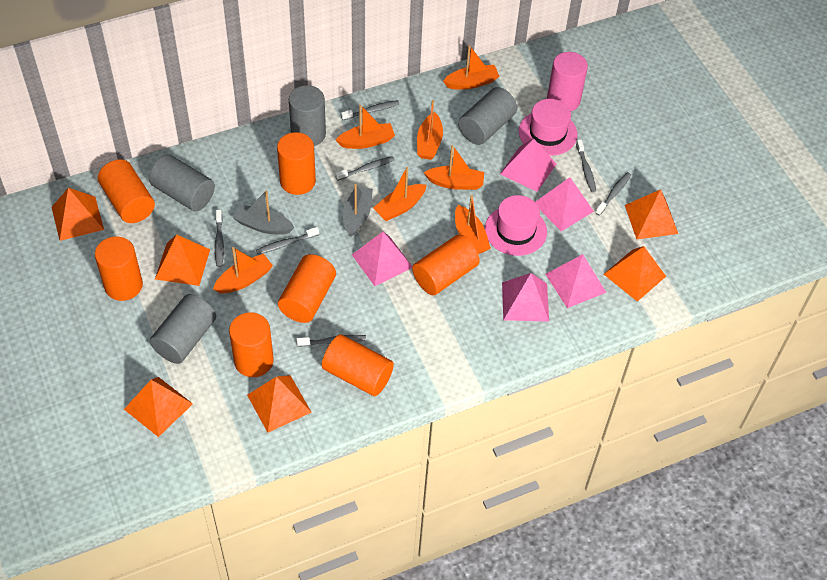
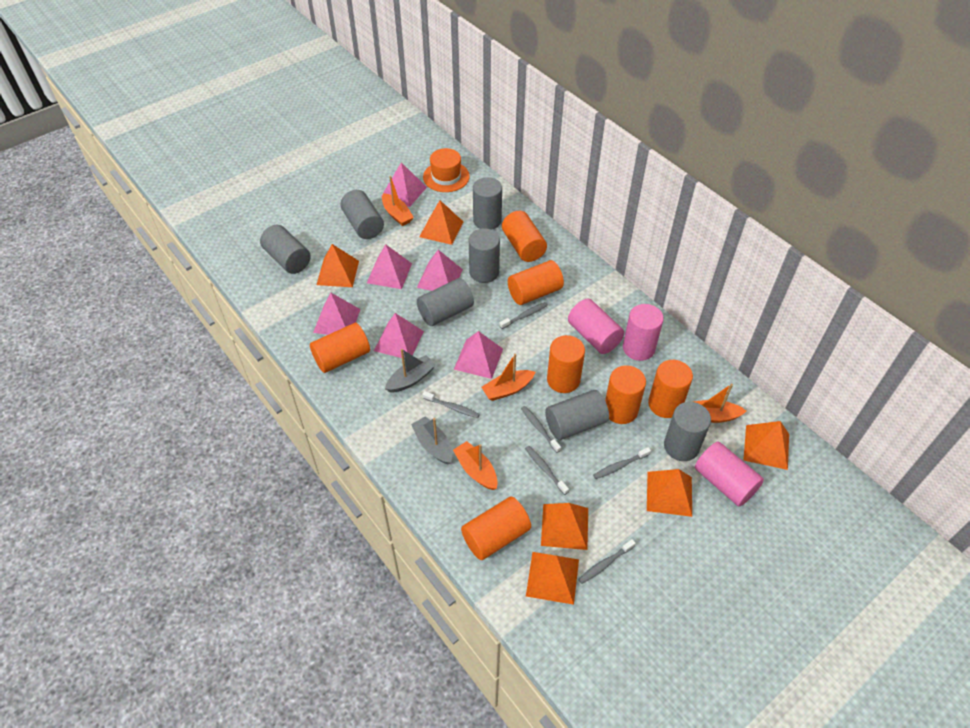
grey cylinder: 4 -> 7
grey toothbrush: 7 -> 6
orange boat: 7 -> 4
orange hat: 0 -> 1
pink cylinder: 1 -> 3
pink hat: 2 -> 0
pink pyramid: 5 -> 6

